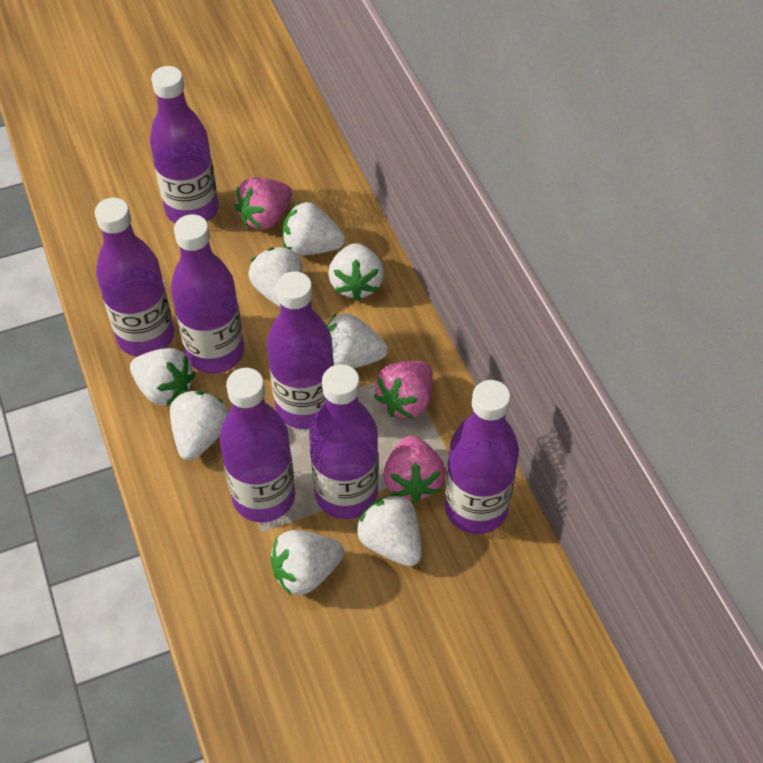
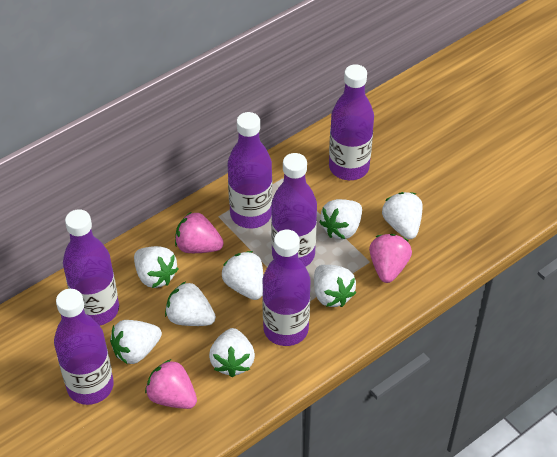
purple bottle: 7 -> 6

